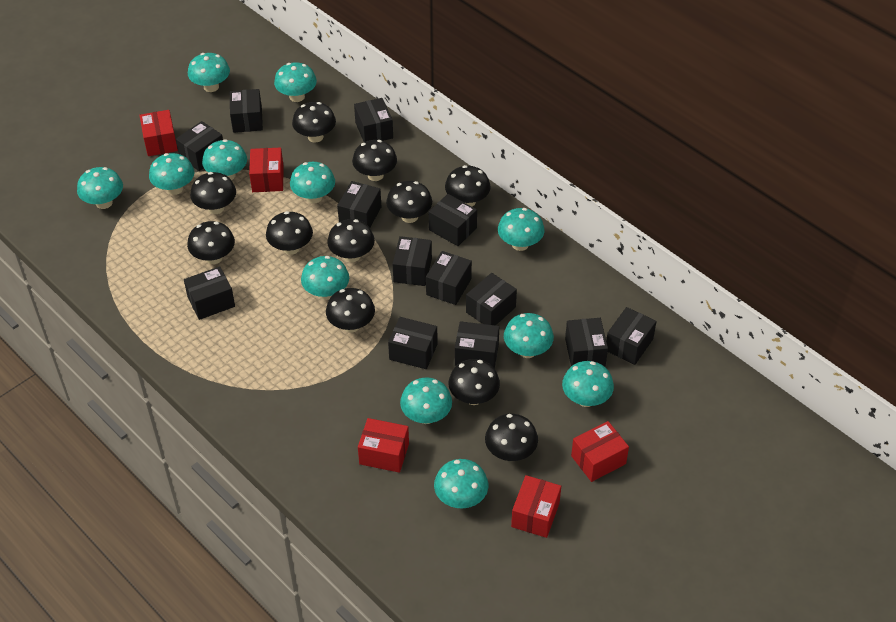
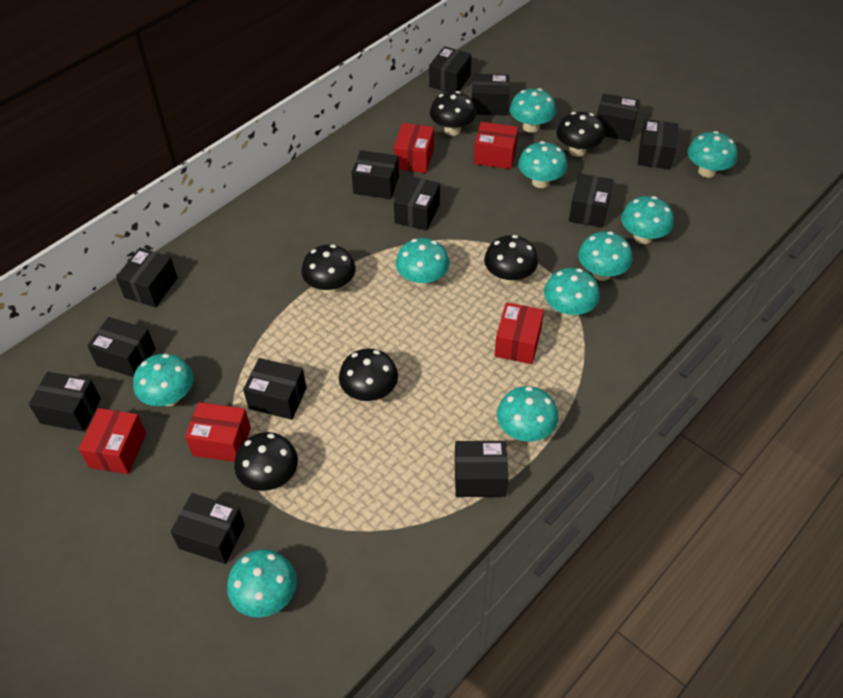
black mushroom: 11 -> 6
turquoise mushroom: 12 -> 10

